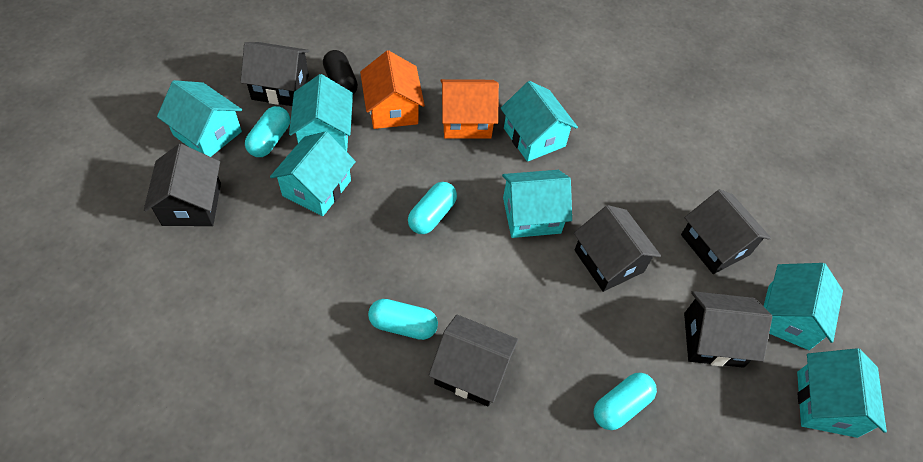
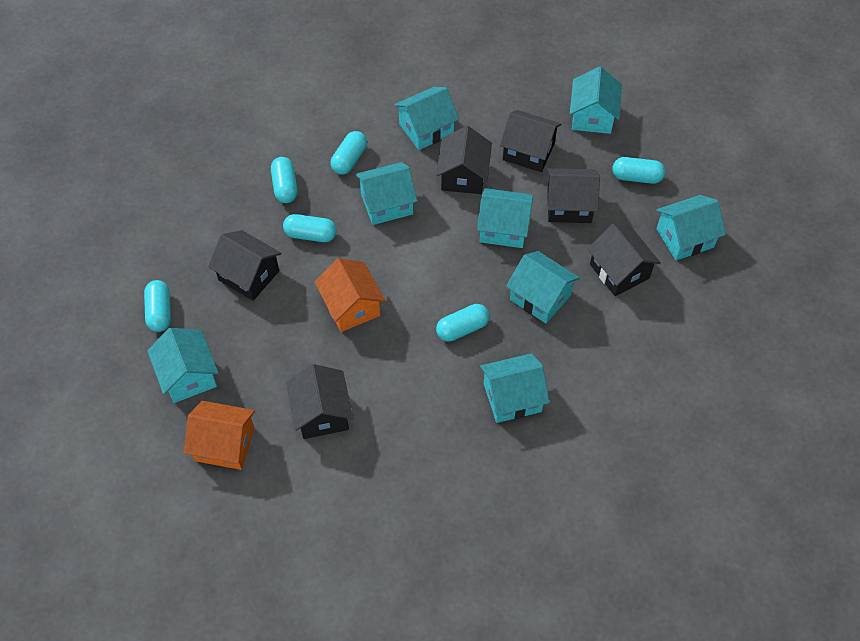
black capsule: 1 -> 0
turquoise capsule: 4 -> 6
turquoise house: 7 -> 8

